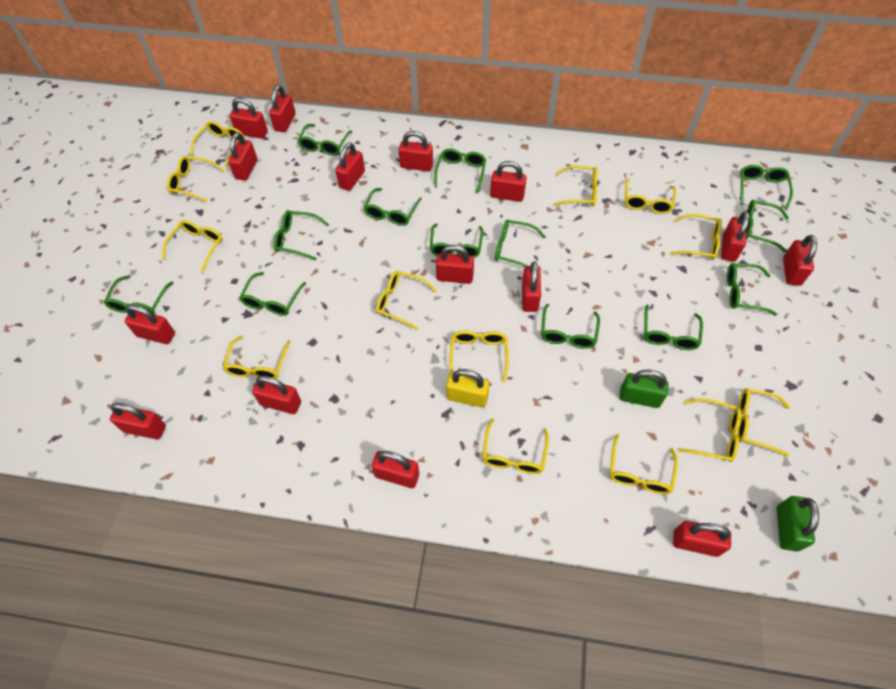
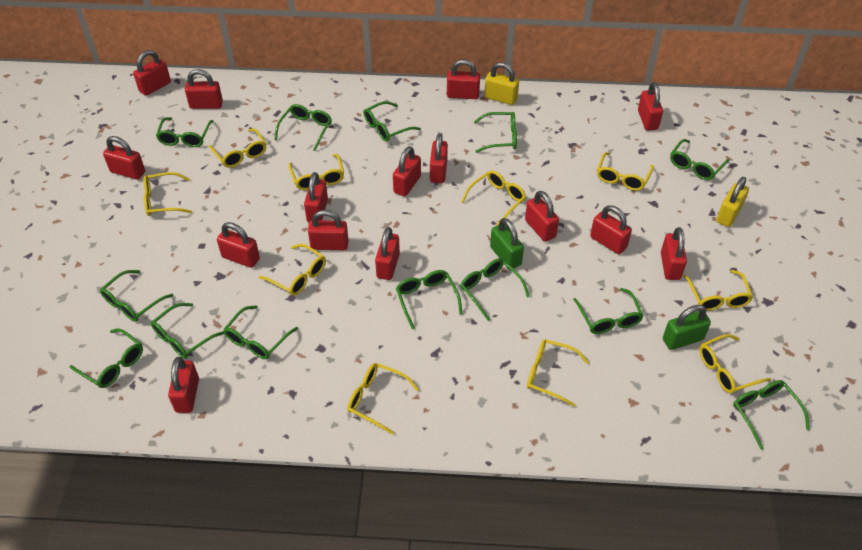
yellow glasses: 13 -> 10
yellow padlock: 1 -> 2

